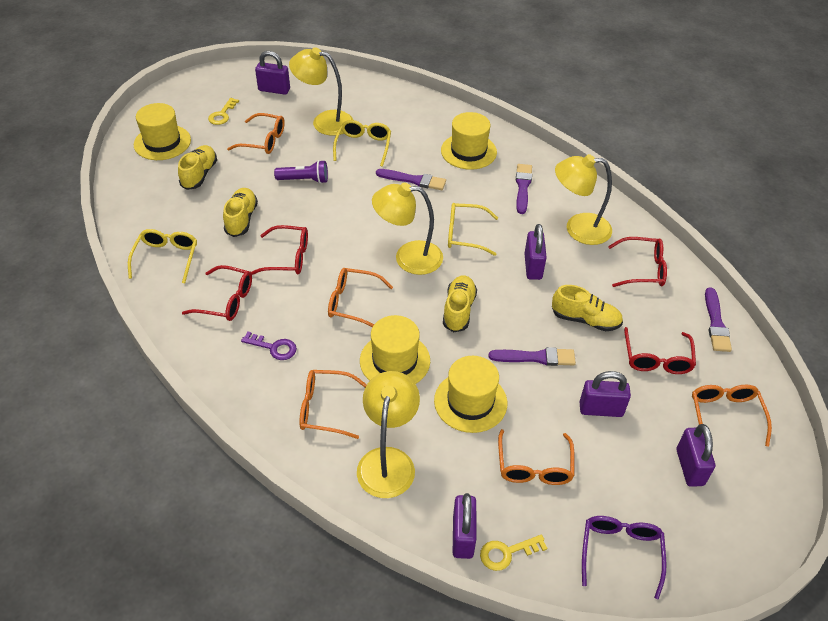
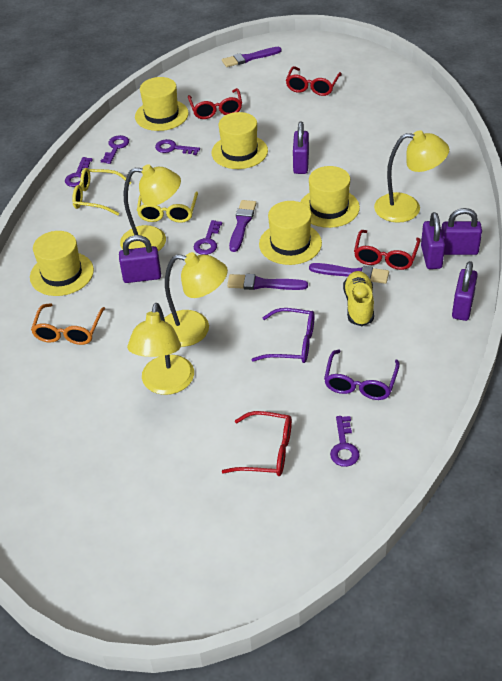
orange glasses: 5 -> 1
purple flashlight: 1 -> 0
purple glasses: 1 -> 2
purple key: 1 -> 5
yellow glasses: 3 -> 2
yellow hat: 4 -> 5
yellow key: 2 -> 0
yellow shoe: 4 -> 1

